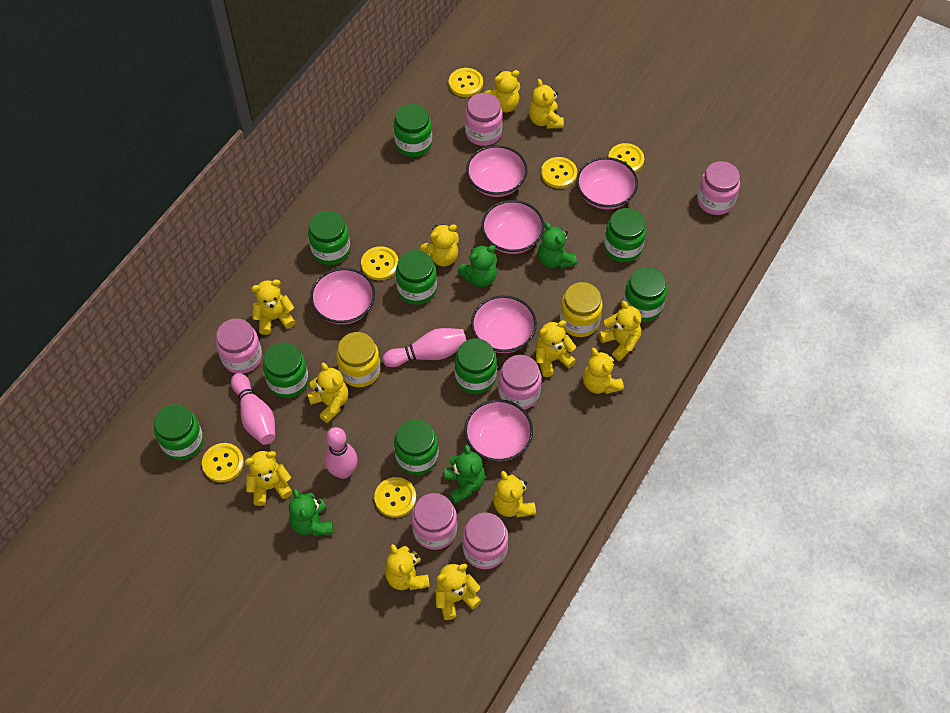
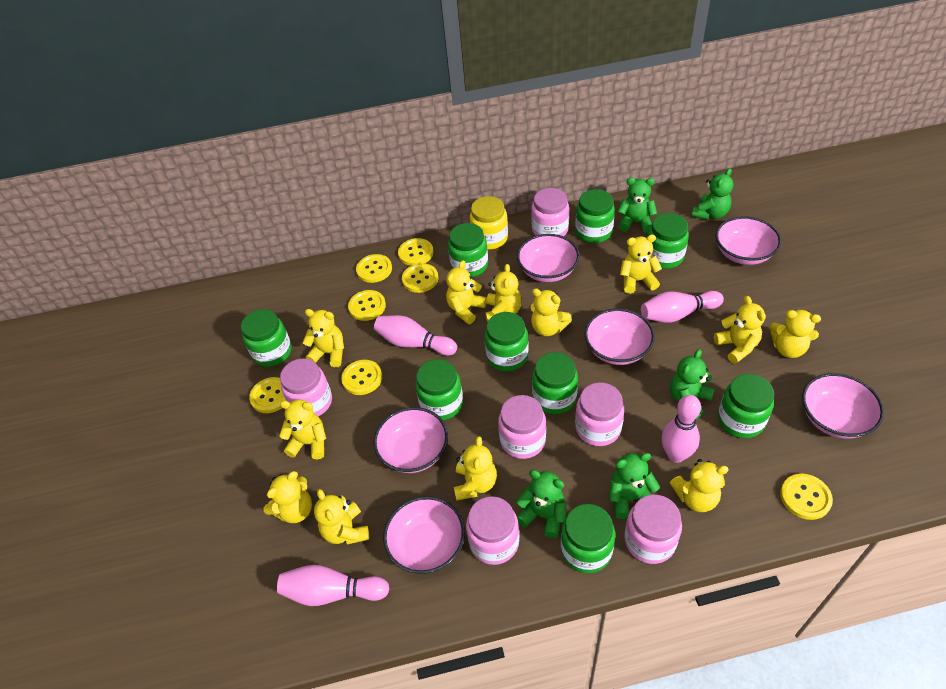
green teddy bear: 4 -> 5
pink bowling pin: 3 -> 4
yellow button: 6 -> 7
yellow jar: 2 -> 1

